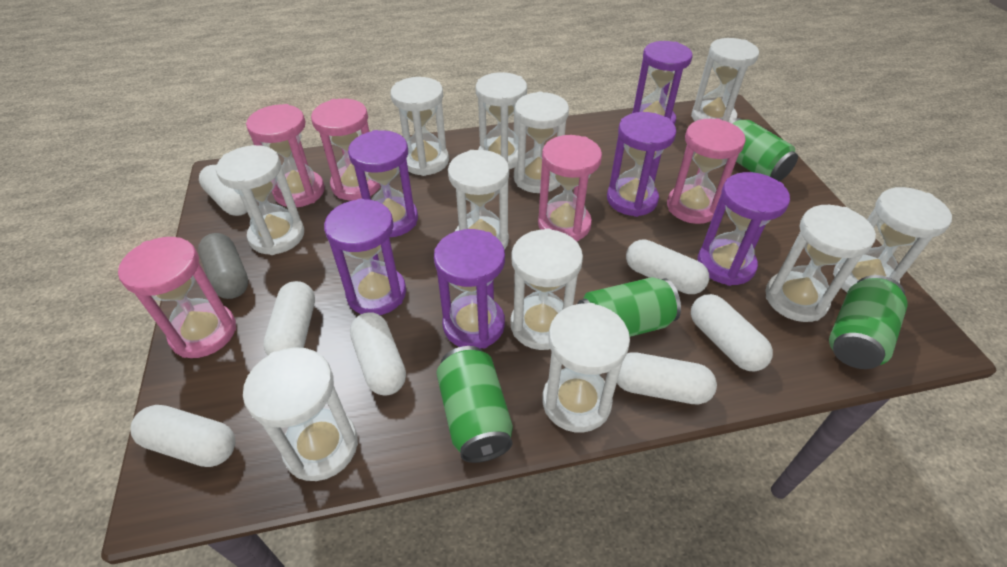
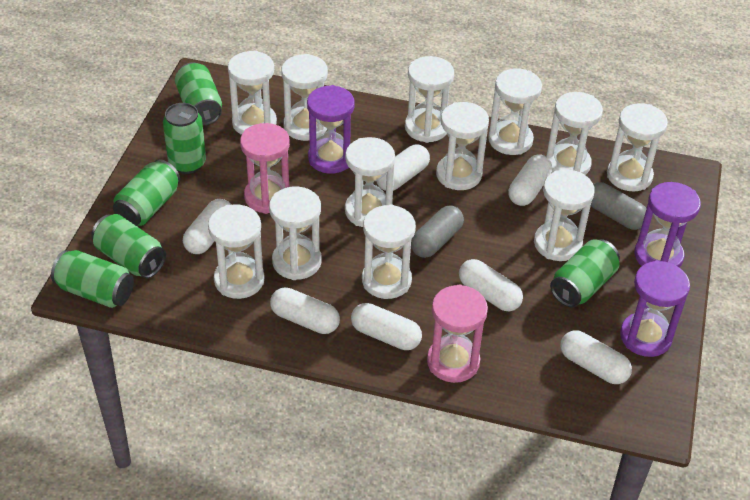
green can: 4 -> 6
grey capsule: 1 -> 2
pink hourglass: 5 -> 2
purple hourglass: 6 -> 3
white hourglass: 11 -> 12

